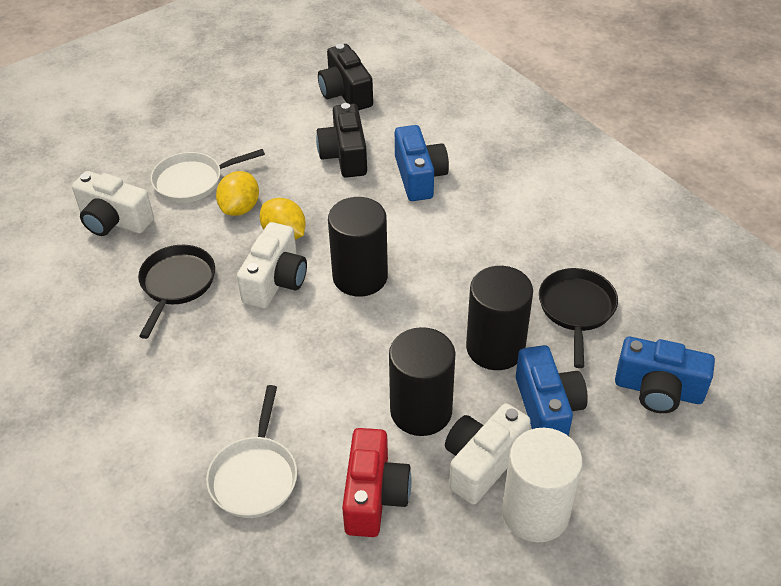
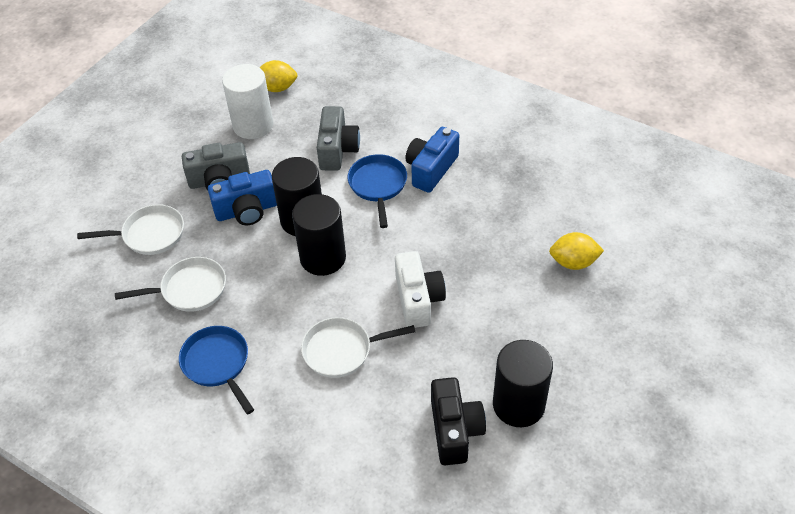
black camera: 2 -> 1
black pan: 2 -> 0
blue camera: 3 -> 2
blue pan: 0 -> 2
grey camera: 0 -> 2
red camera: 1 -> 0
white camera: 3 -> 1
white pan: 2 -> 3

